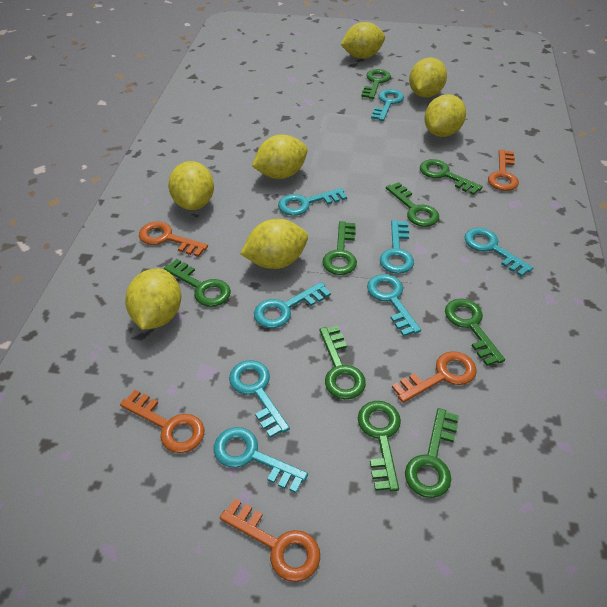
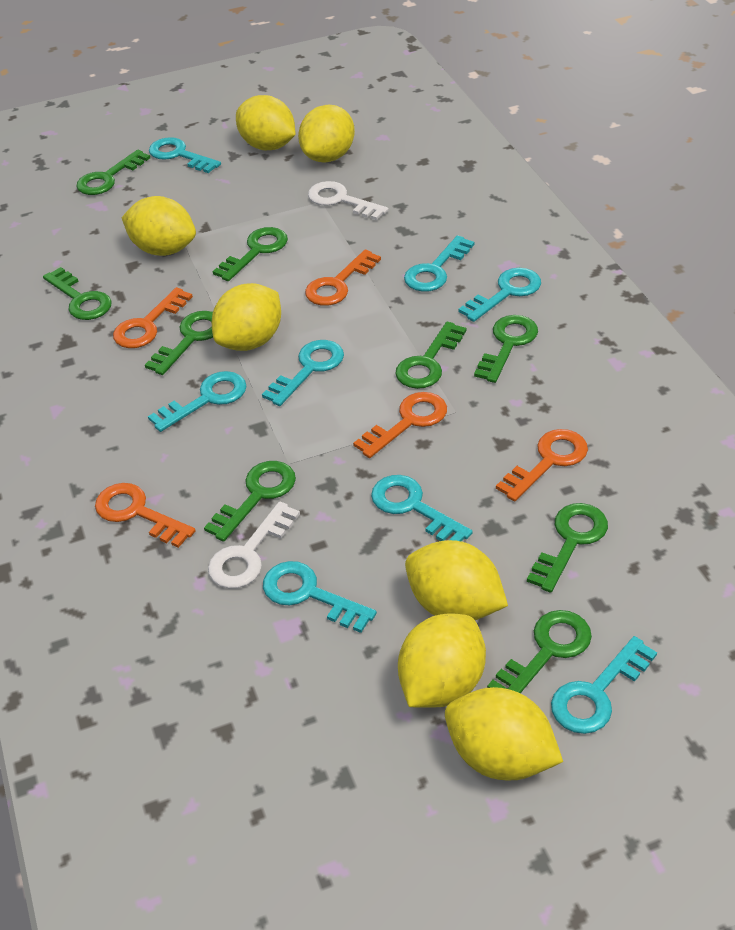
white key: 0 -> 2

